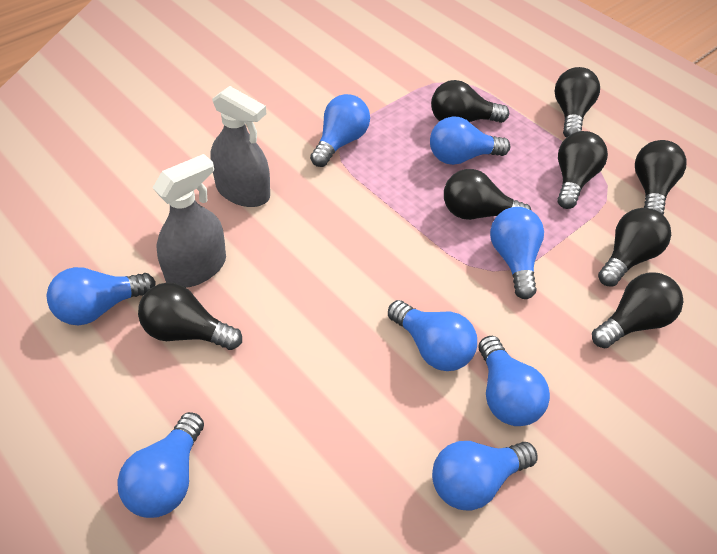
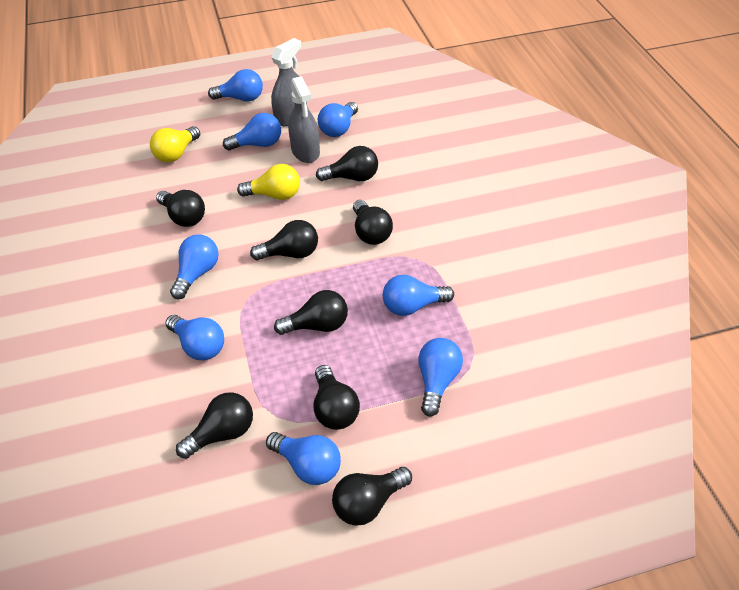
yellow light bulb: 0 -> 2

